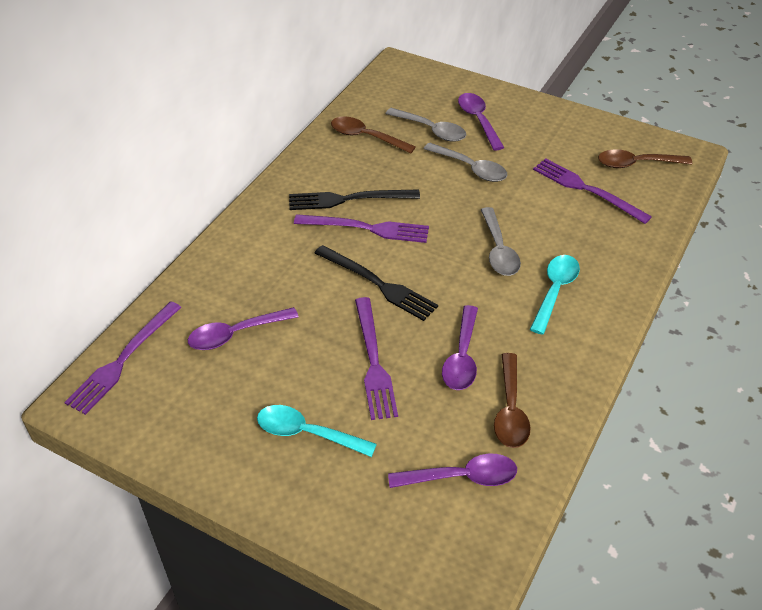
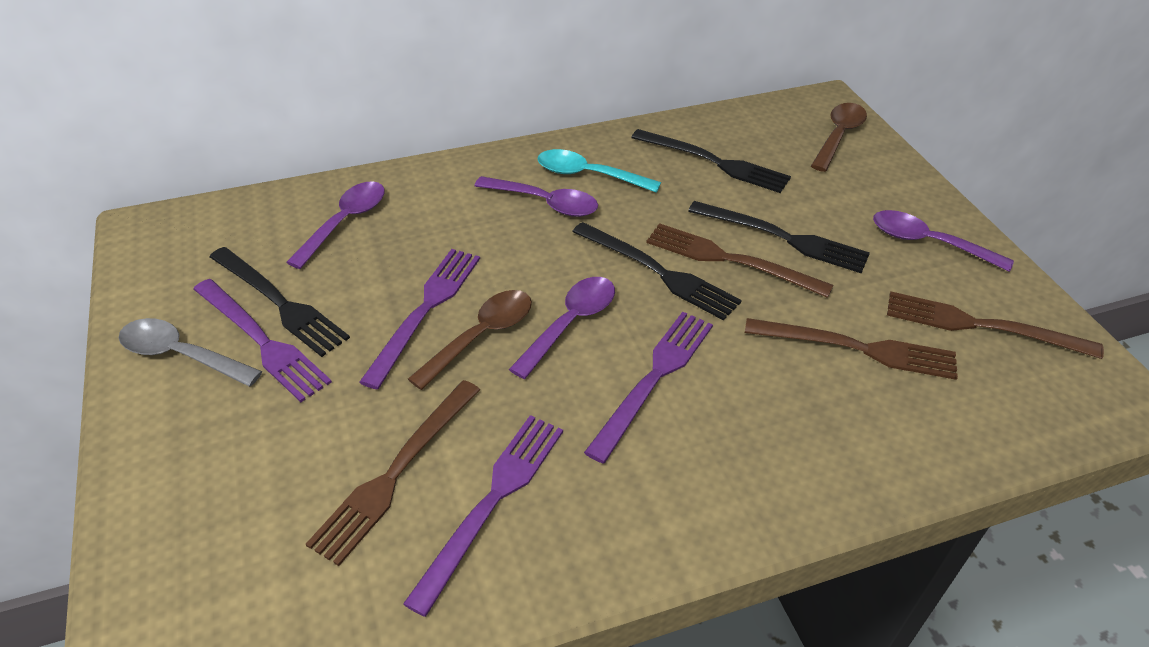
black fork: 2 -> 4
brown fork: 0 -> 4
brown spoon: 3 -> 2
grey spoon: 3 -> 1
turquoise spoon: 2 -> 1

